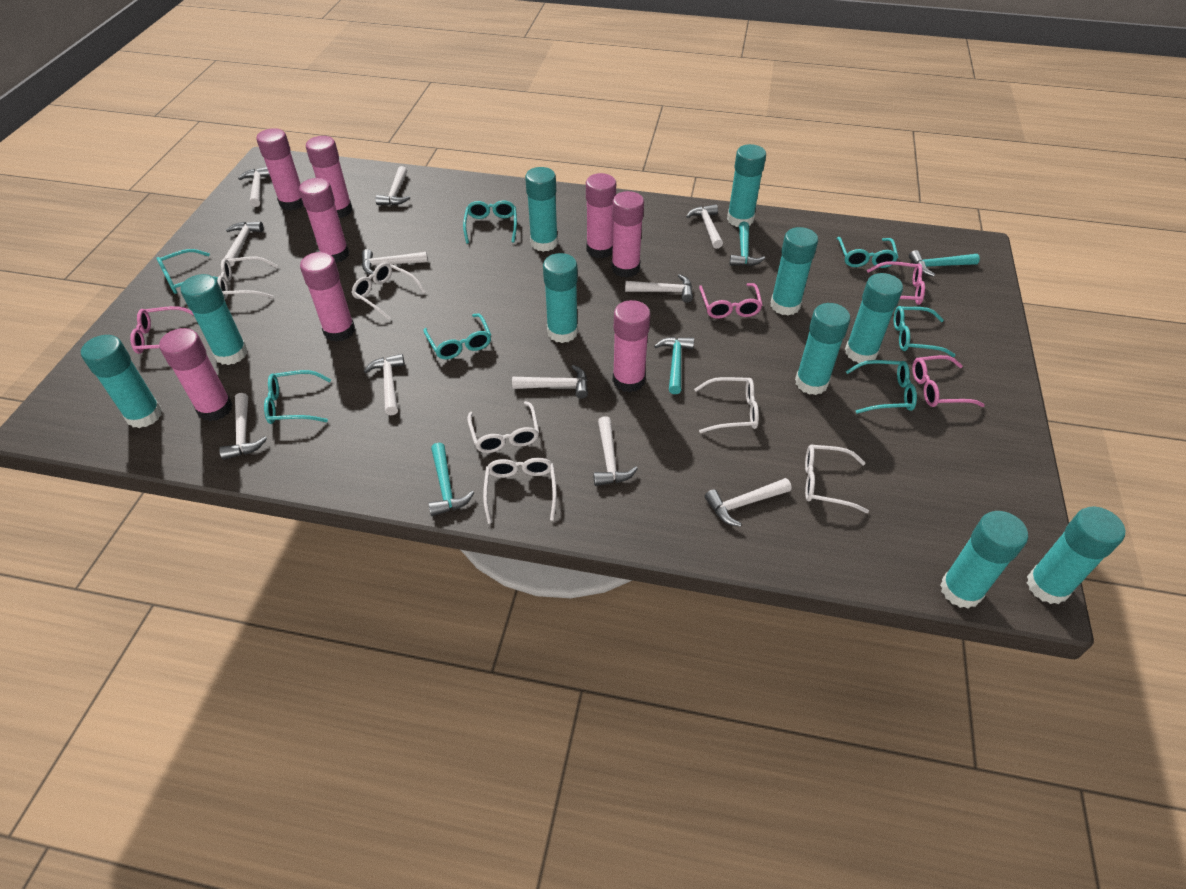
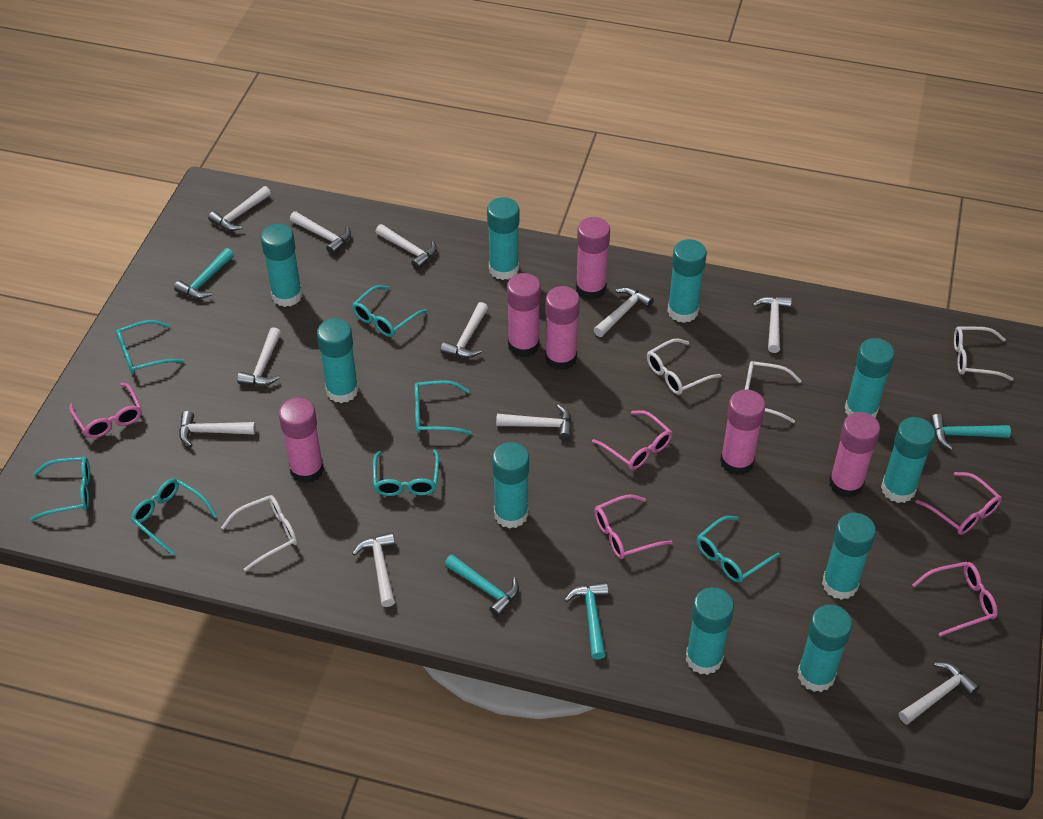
pink glasses: 4 -> 5
pink glue stick: 8 -> 6
white glasses: 6 -> 4

